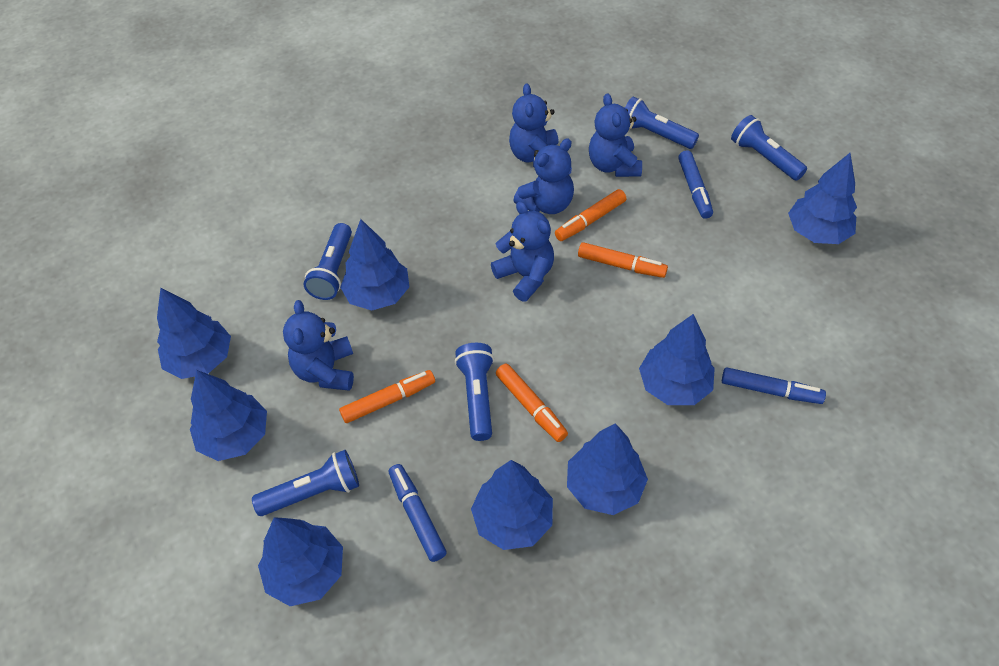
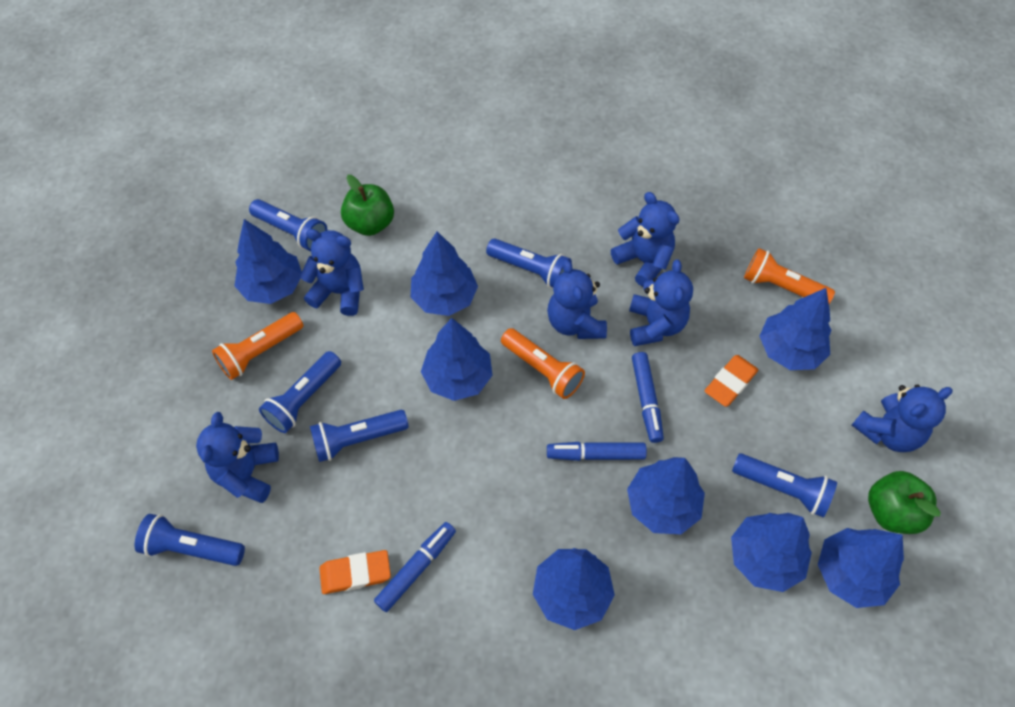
blue flashlight: 5 -> 6
blue teddy bear: 5 -> 6
green apple: 0 -> 2
orange eraser: 0 -> 2
orange flashlight: 0 -> 3
orange marker: 4 -> 0

